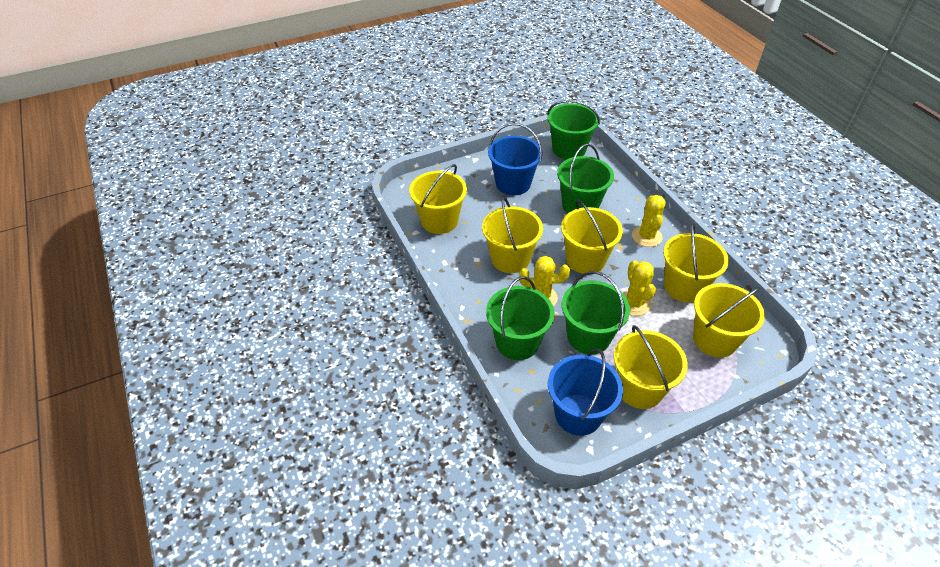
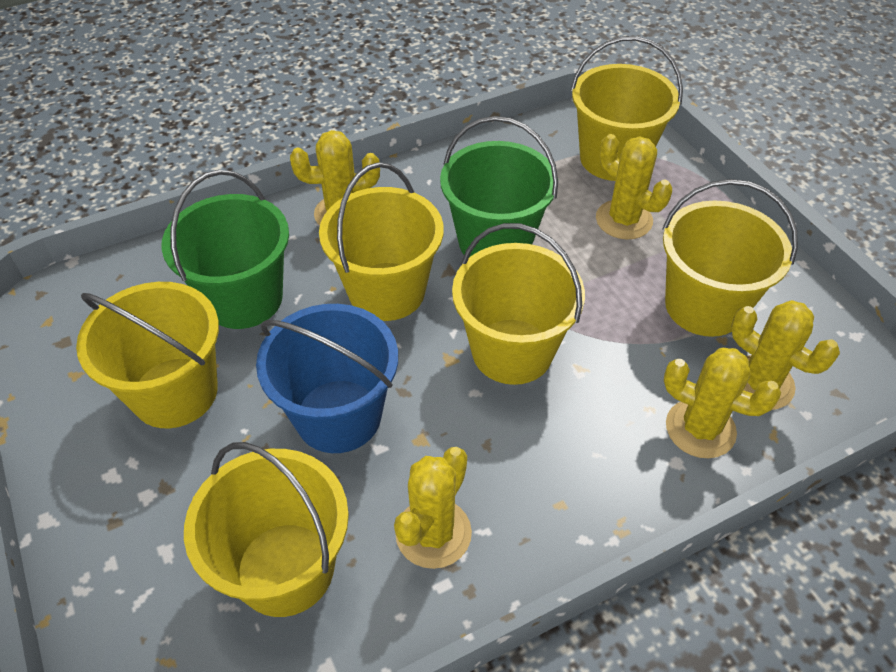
blue bucket: 2 -> 1
green bucket: 4 -> 2
yellow cactus: 3 -> 5

